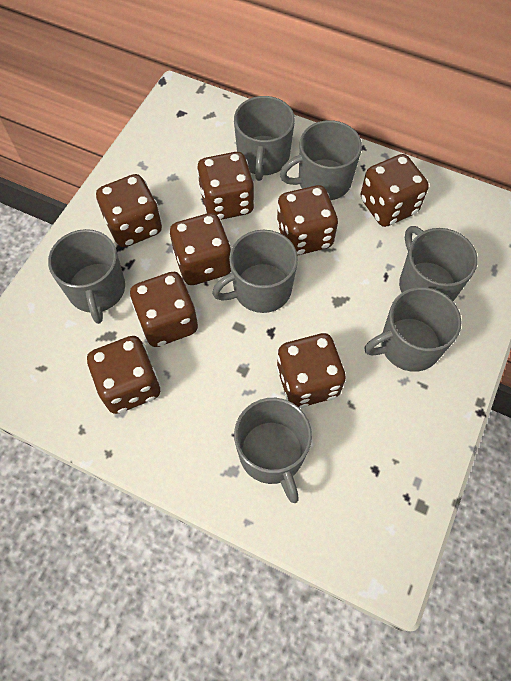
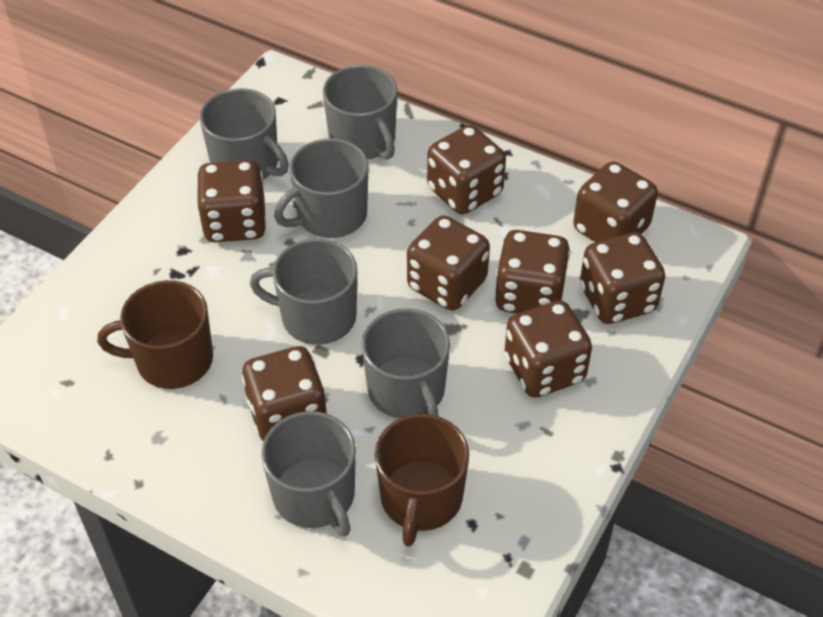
brown mug: 0 -> 2
grey mug: 7 -> 6

